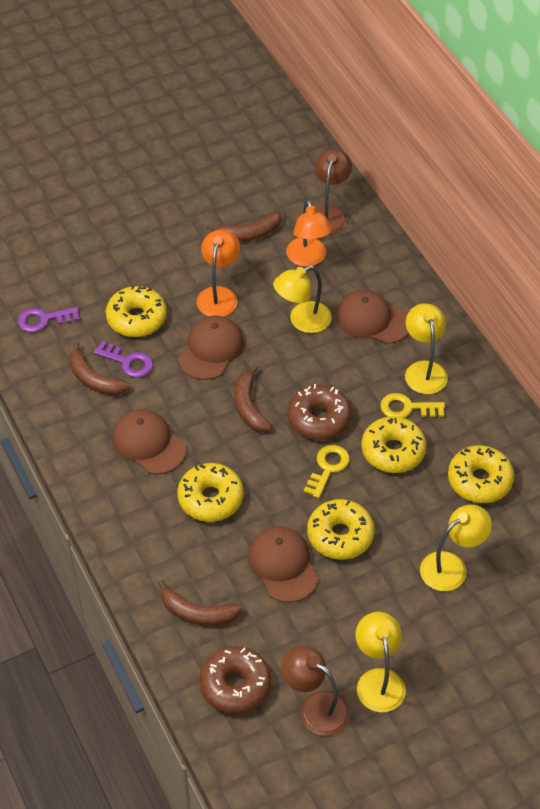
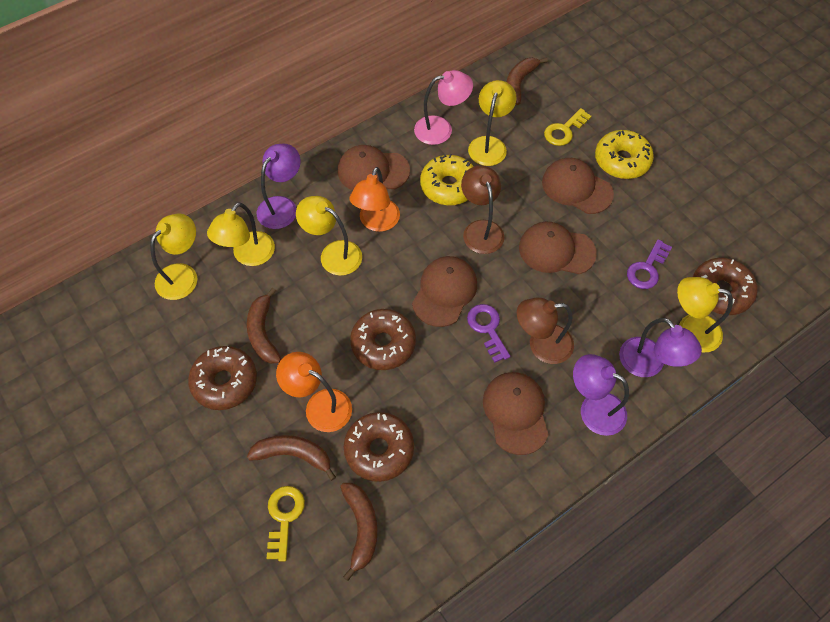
brown cap: 4 -> 5
brown donut: 2 -> 4
pink lamp: 0 -> 1
purple lamp: 0 -> 3
yellow donut: 5 -> 2
yellow lamp: 4 -> 5

